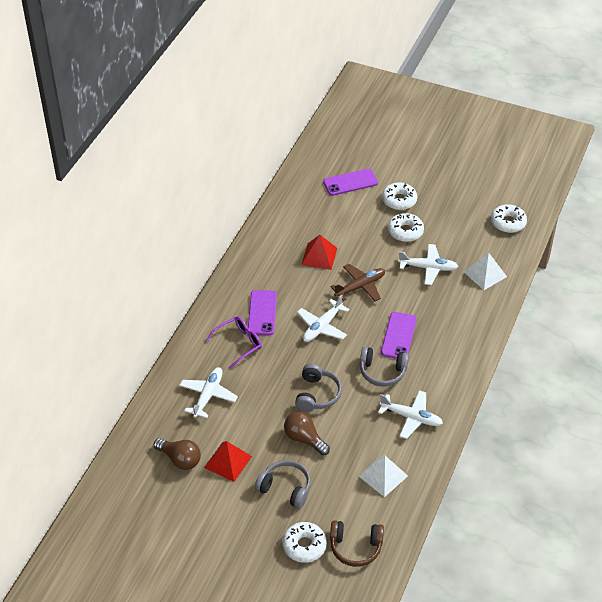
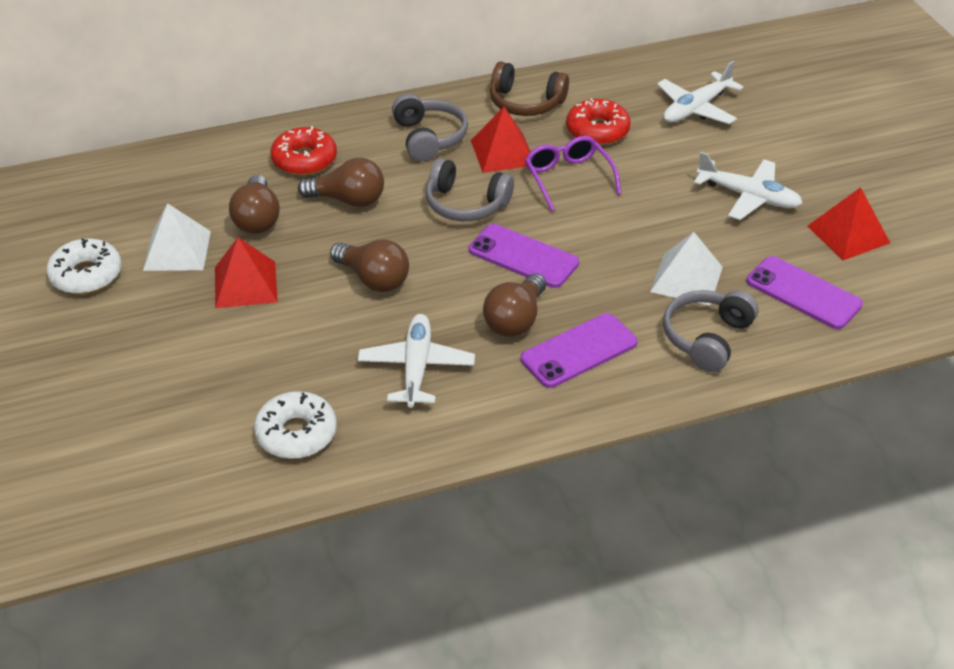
brown light bulb: 2 -> 4
brown plane: 1 -> 0
red donut: 0 -> 2
red pyramid: 2 -> 3
white donut: 4 -> 2
white plane: 4 -> 3

